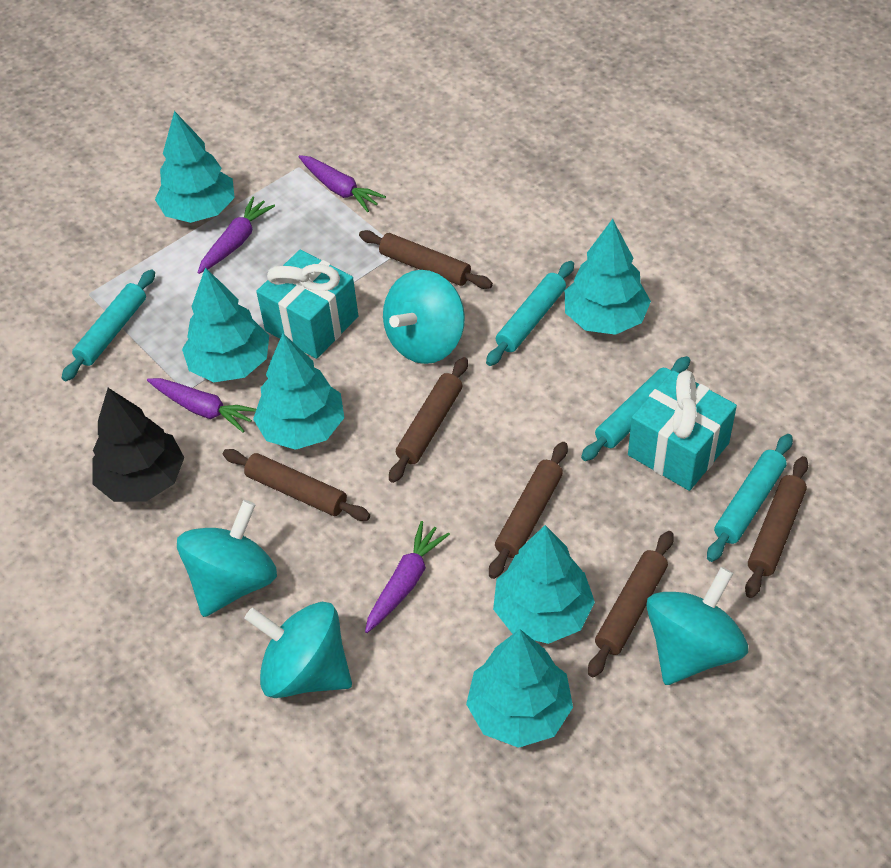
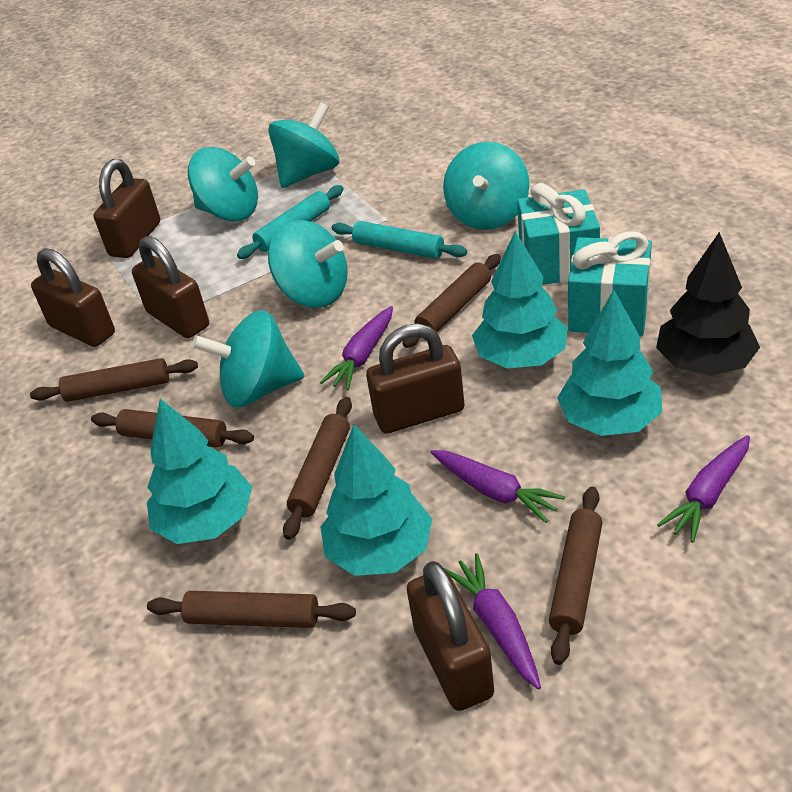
brown padlock: 0 -> 5
turquoise rolling pin: 4 -> 2
turquoise spinning top: 4 -> 5
turquoise tree: 6 -> 4

